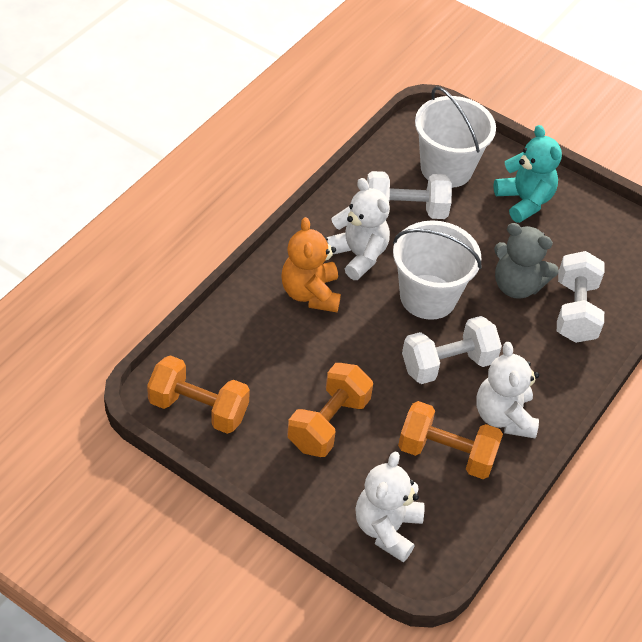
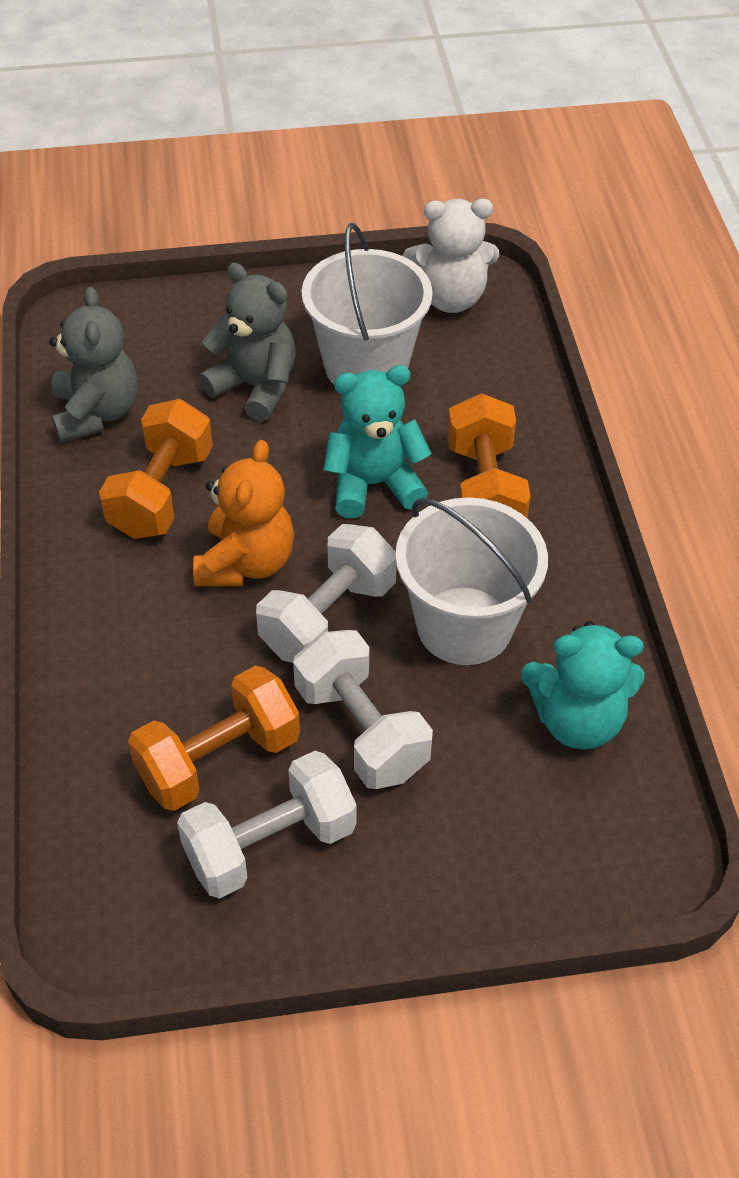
grey teddy bear: 1 -> 2
turquoise teddy bear: 1 -> 2
white teddy bear: 3 -> 1

